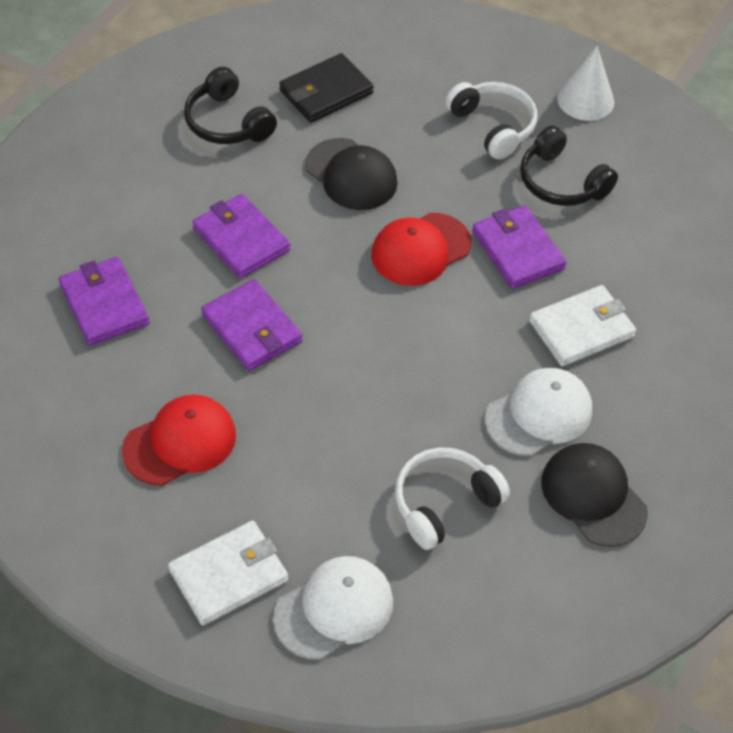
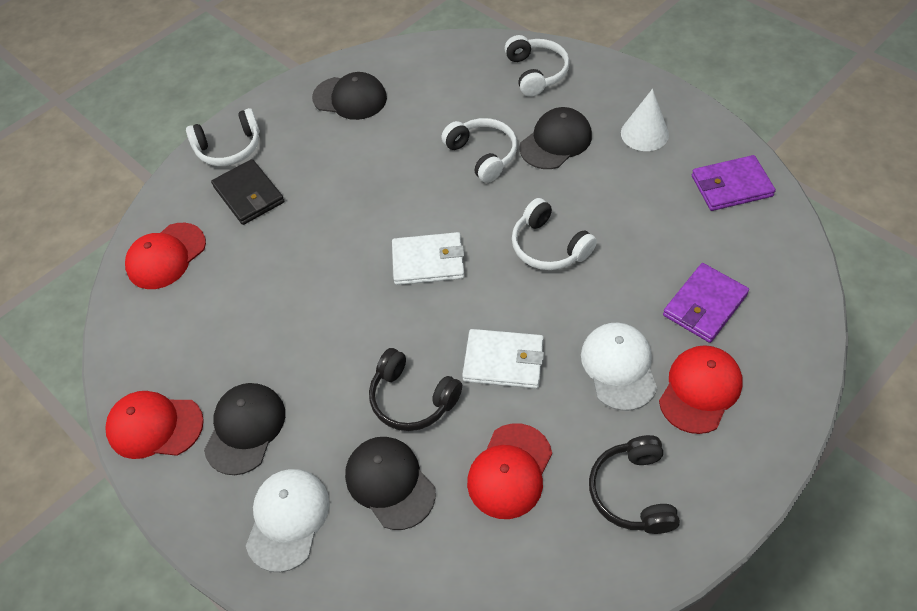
black cap: 2 -> 4
purple wallet: 4 -> 2
red cap: 2 -> 4
white headphones: 2 -> 4

